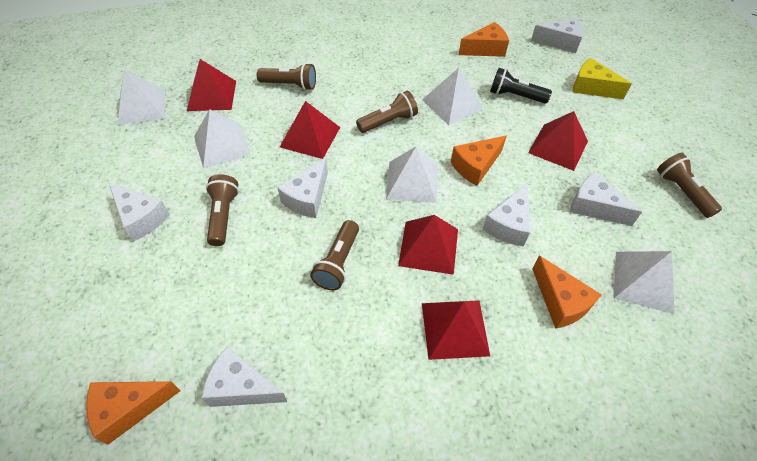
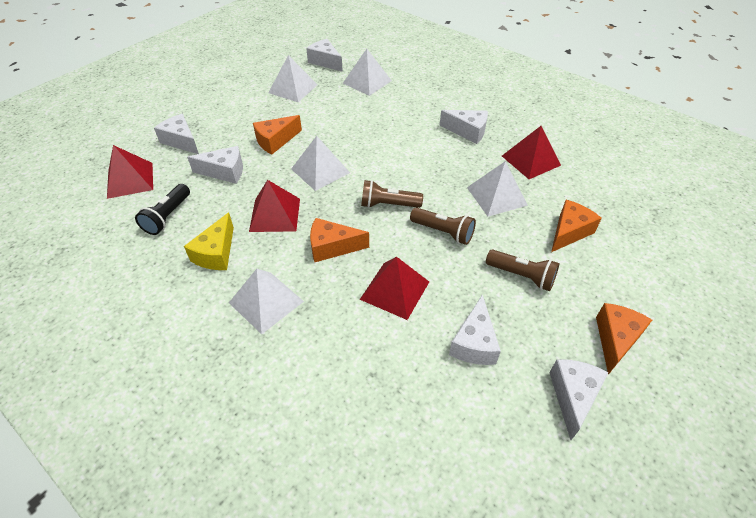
brown flashlight: 5 -> 3
red pyramid: 5 -> 4

